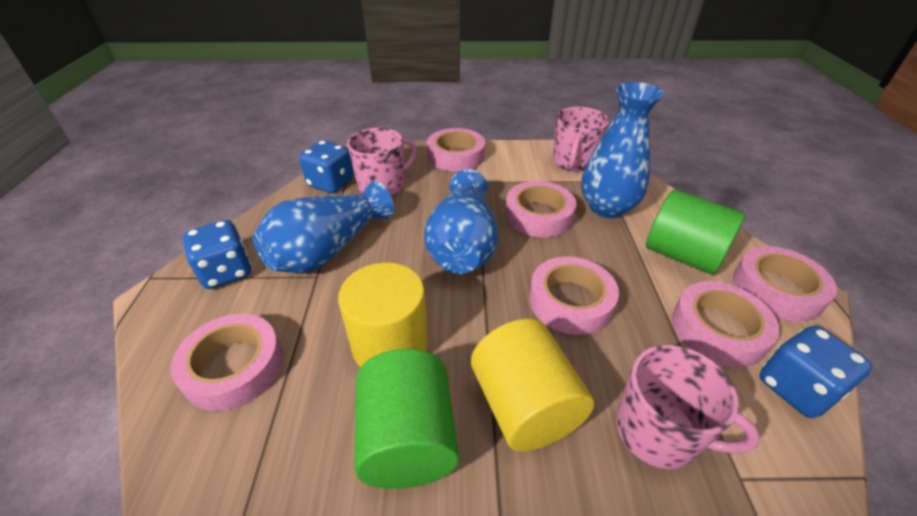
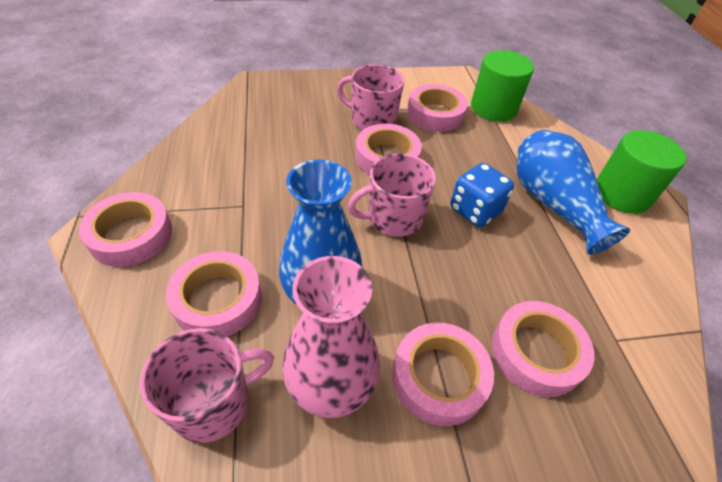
blue dice: 3 -> 1
blue vase: 3 -> 2
pink vase: 0 -> 1
yellow cylinder: 2 -> 0

